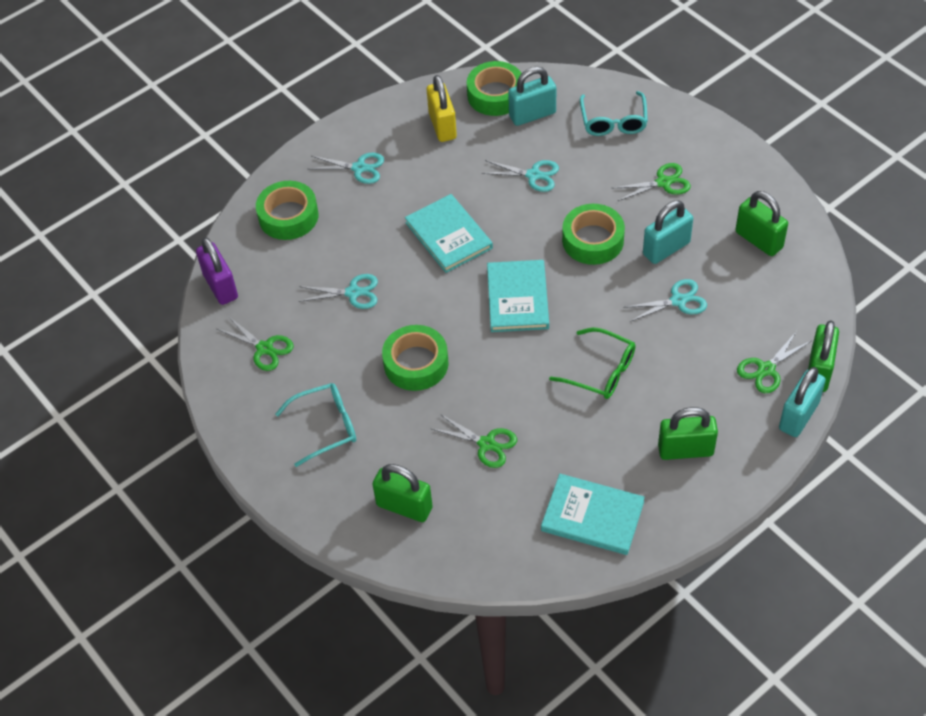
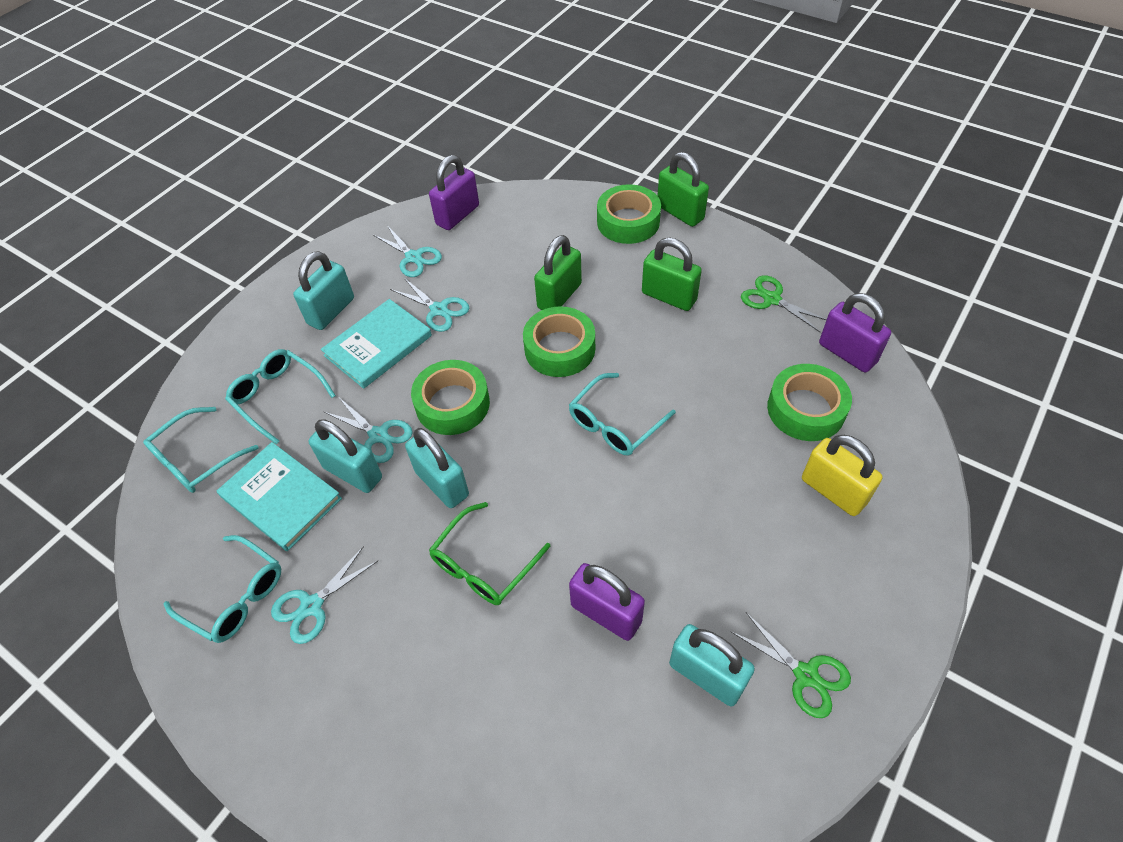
green padlock: 4 -> 3
green scissors: 4 -> 2
purple padlock: 1 -> 3
turquoise book: 3 -> 2
turquoise glasses: 2 -> 4
turquoise padlock: 3 -> 4

